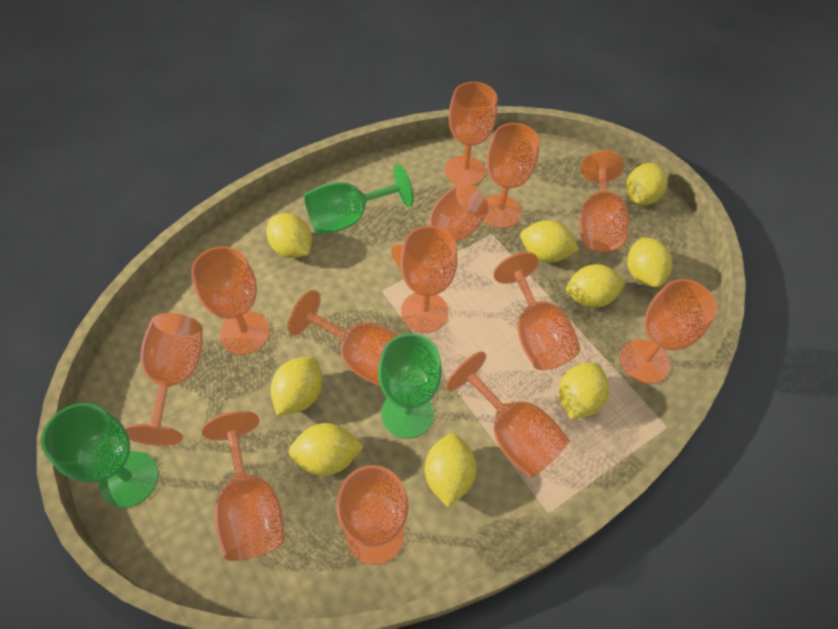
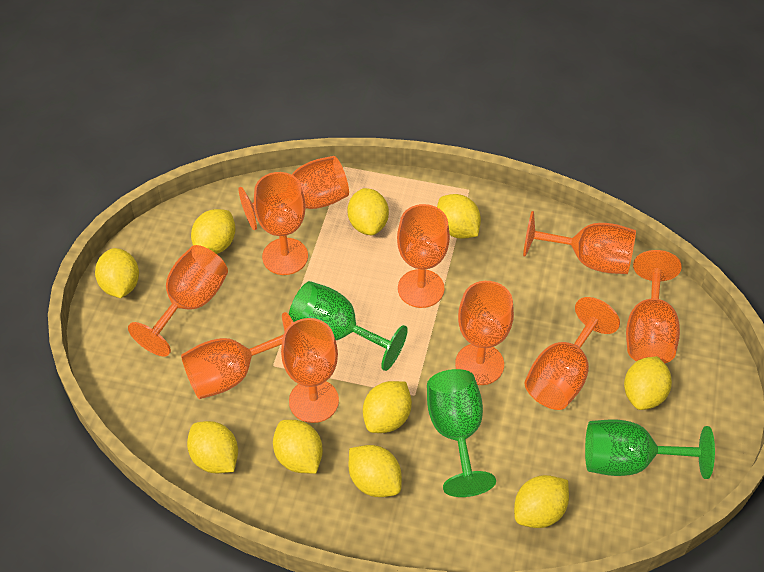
orange goblet: 13 -> 10
yellow lemon: 9 -> 10

